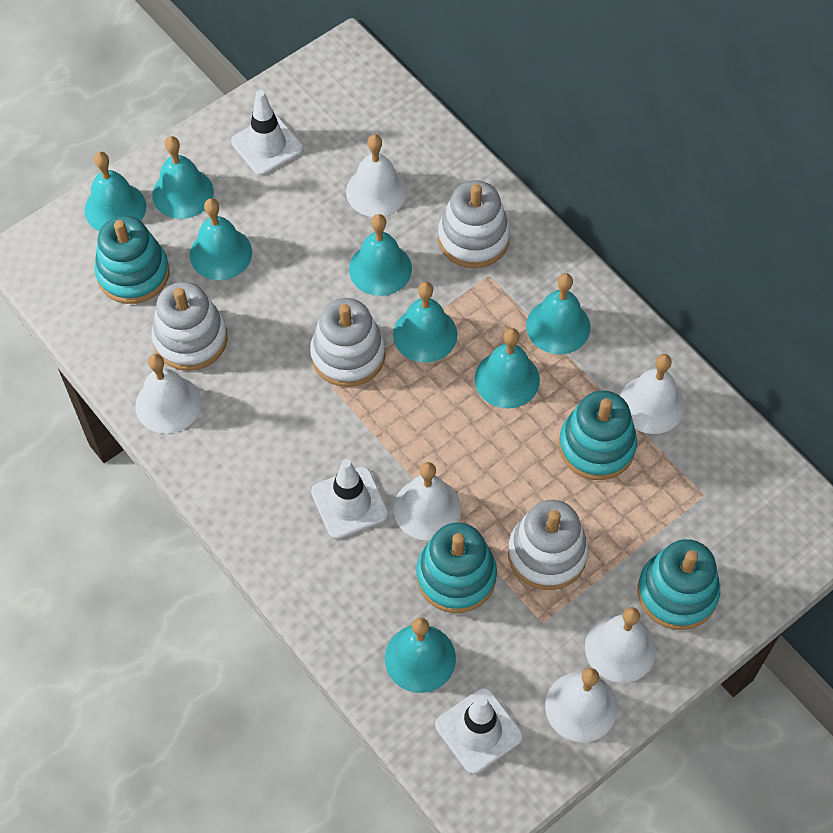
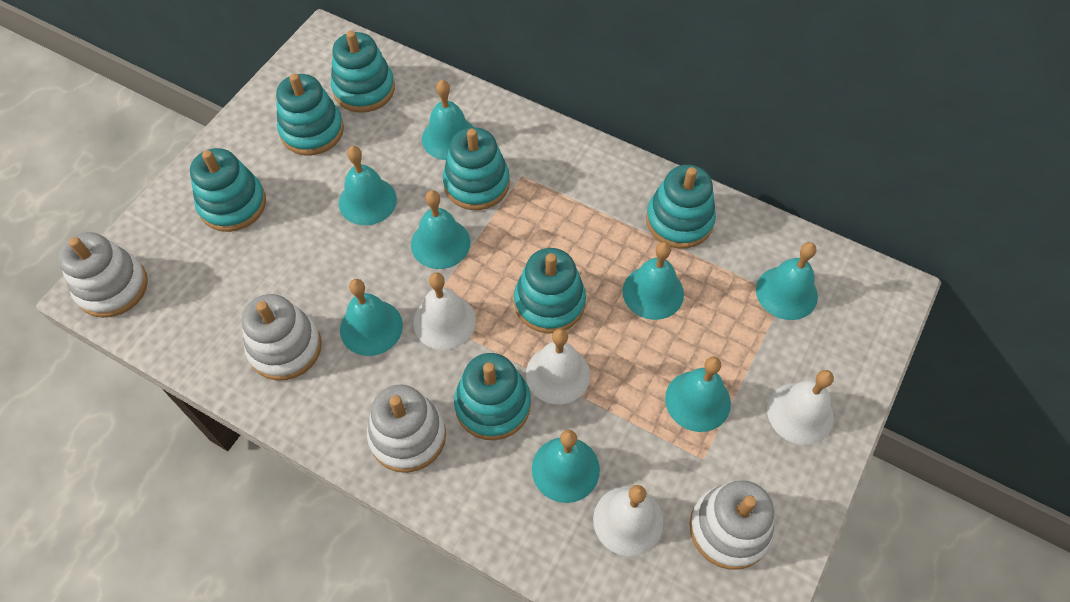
turquoise stacking toy: 4 -> 7
white bell: 6 -> 4
white traffic cone: 3 -> 0

